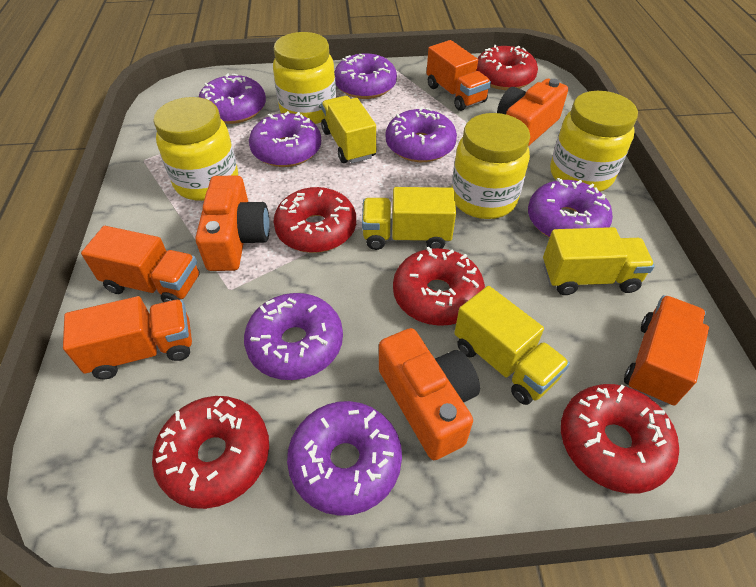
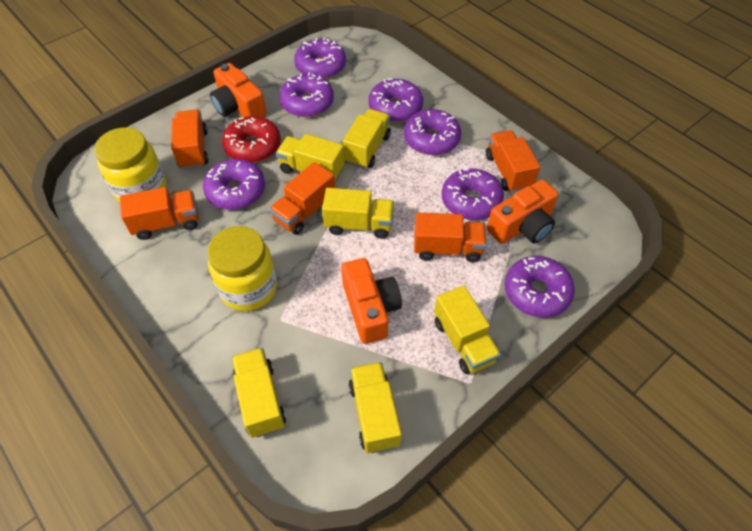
orange truck: 4 -> 5
red donut: 5 -> 1
yellow jar: 4 -> 2
yellow truck: 4 -> 6

